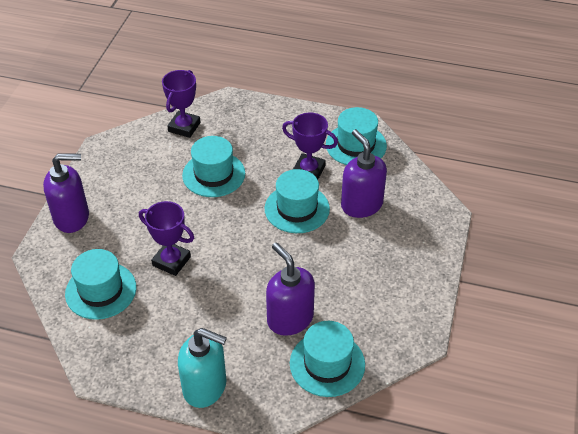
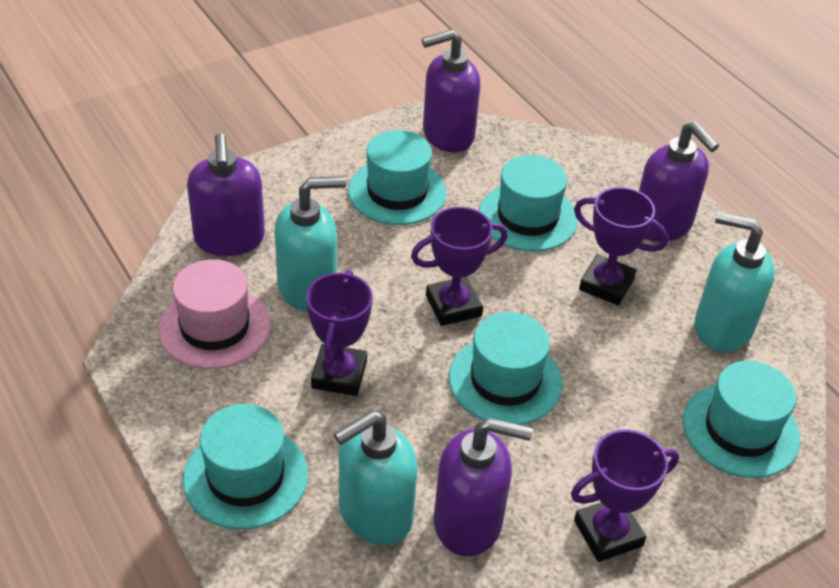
pink hat: 0 -> 1
purple soap dispenser: 3 -> 4
purple trophy: 3 -> 4
turquoise soap dispenser: 1 -> 3

